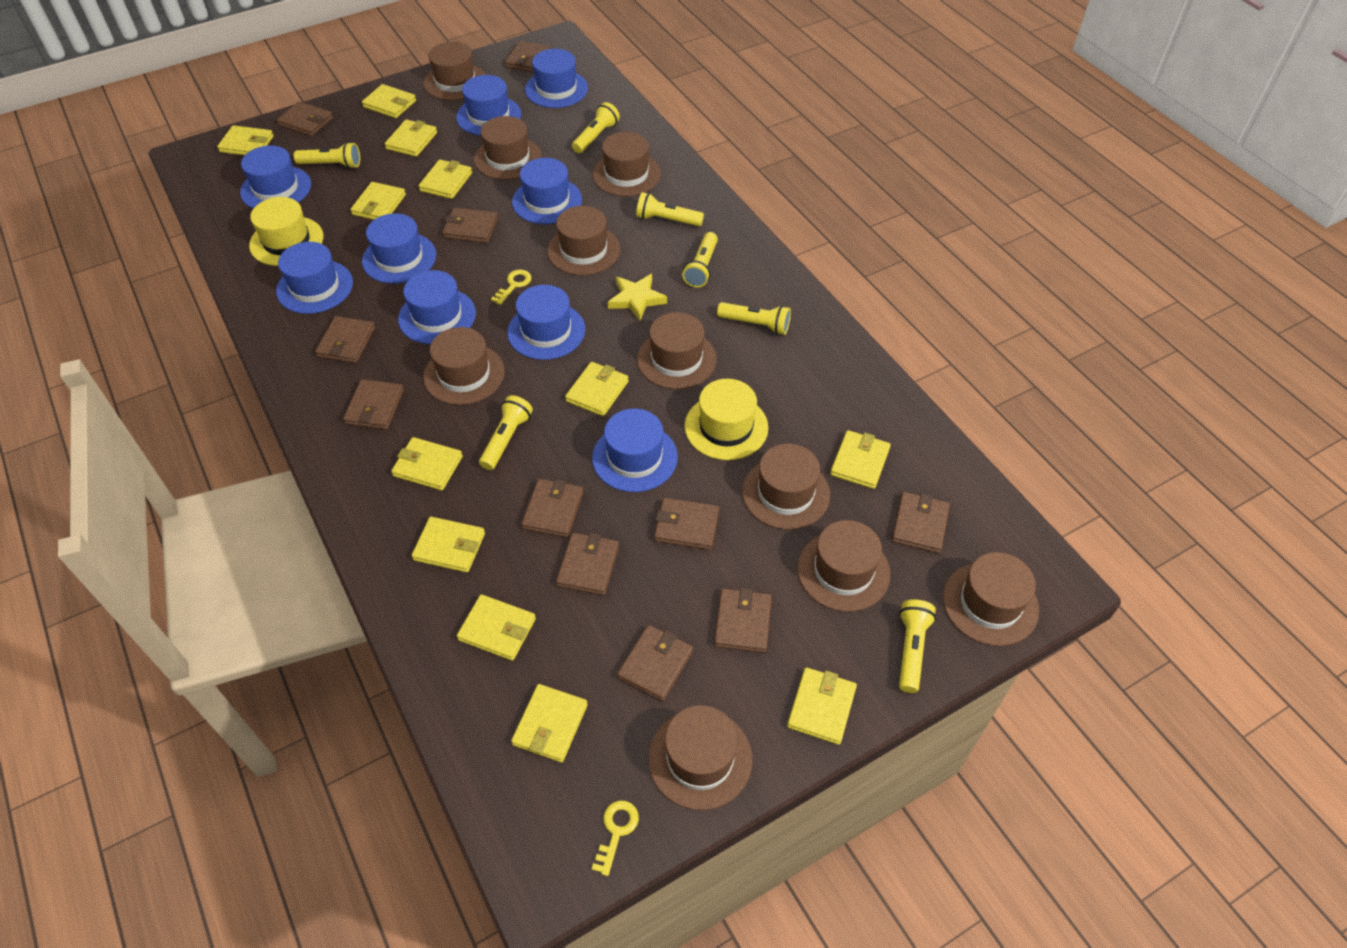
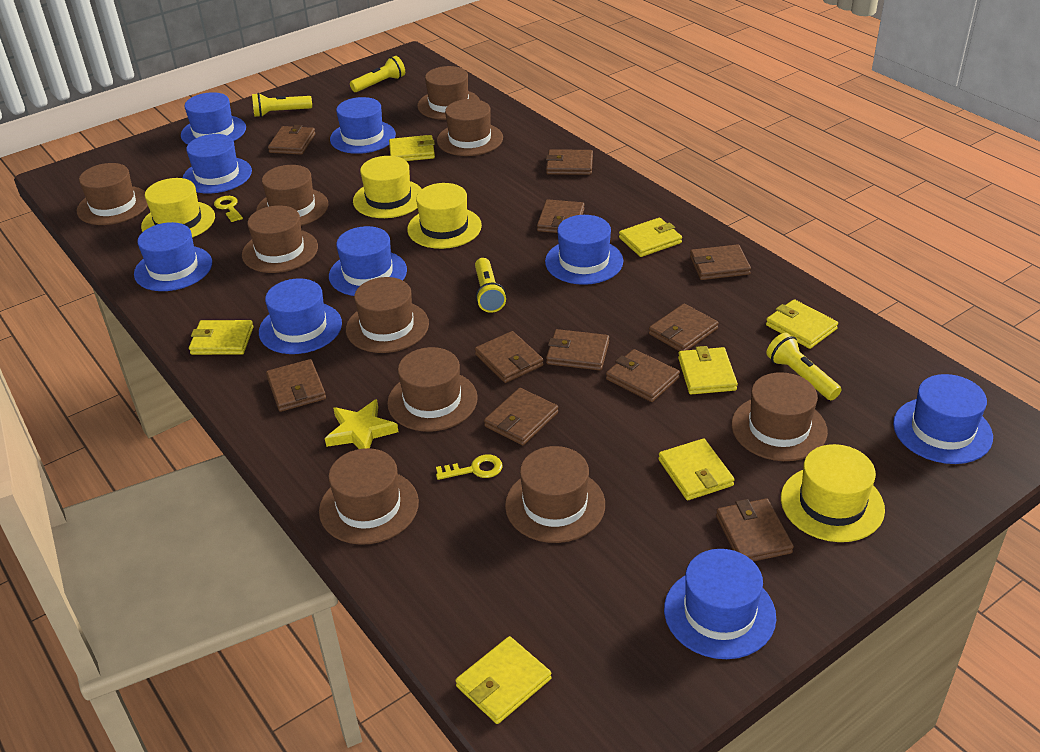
yellow flashlight: 7 -> 4
yellow hat: 2 -> 4
yellow wallet: 12 -> 7

